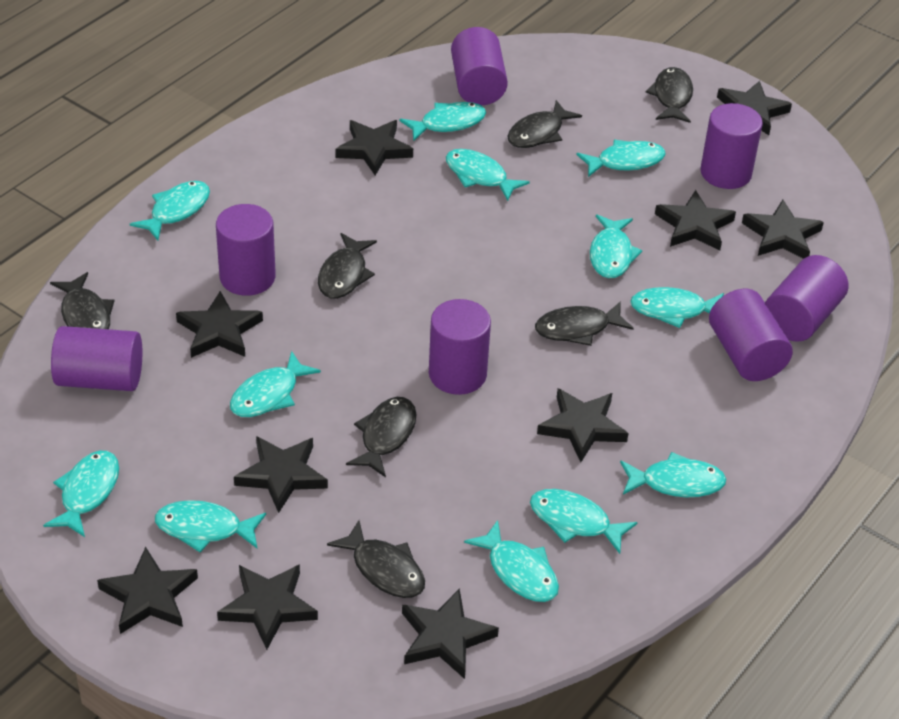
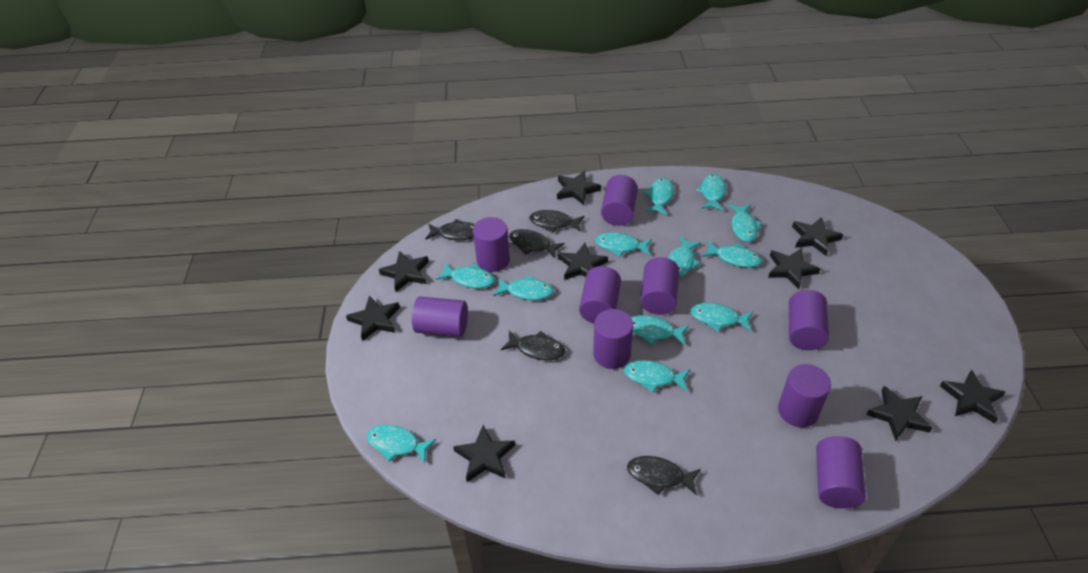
black fish: 7 -> 5
black star: 10 -> 9
purple cylinder: 7 -> 9

